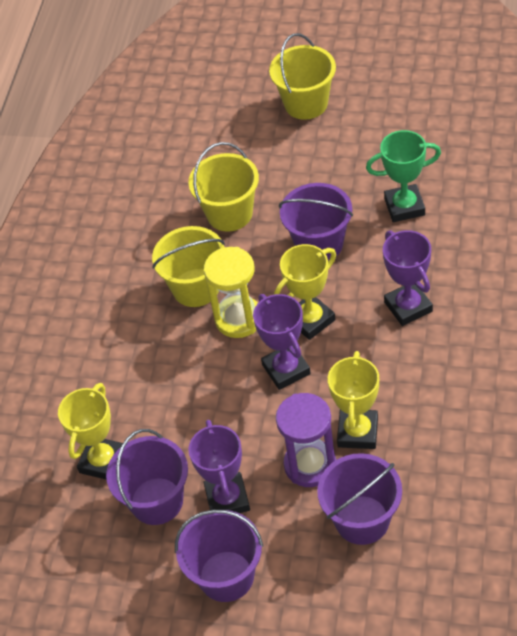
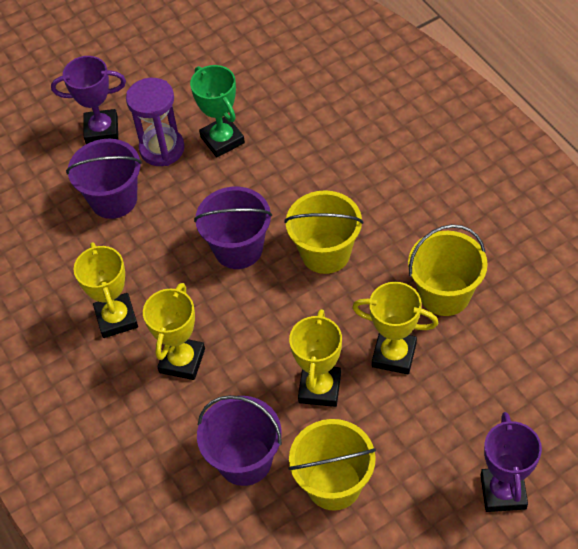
purple bucket: 4 -> 3
purple trophy: 3 -> 2
yellow hourglass: 1 -> 0
yellow trophy: 3 -> 4

